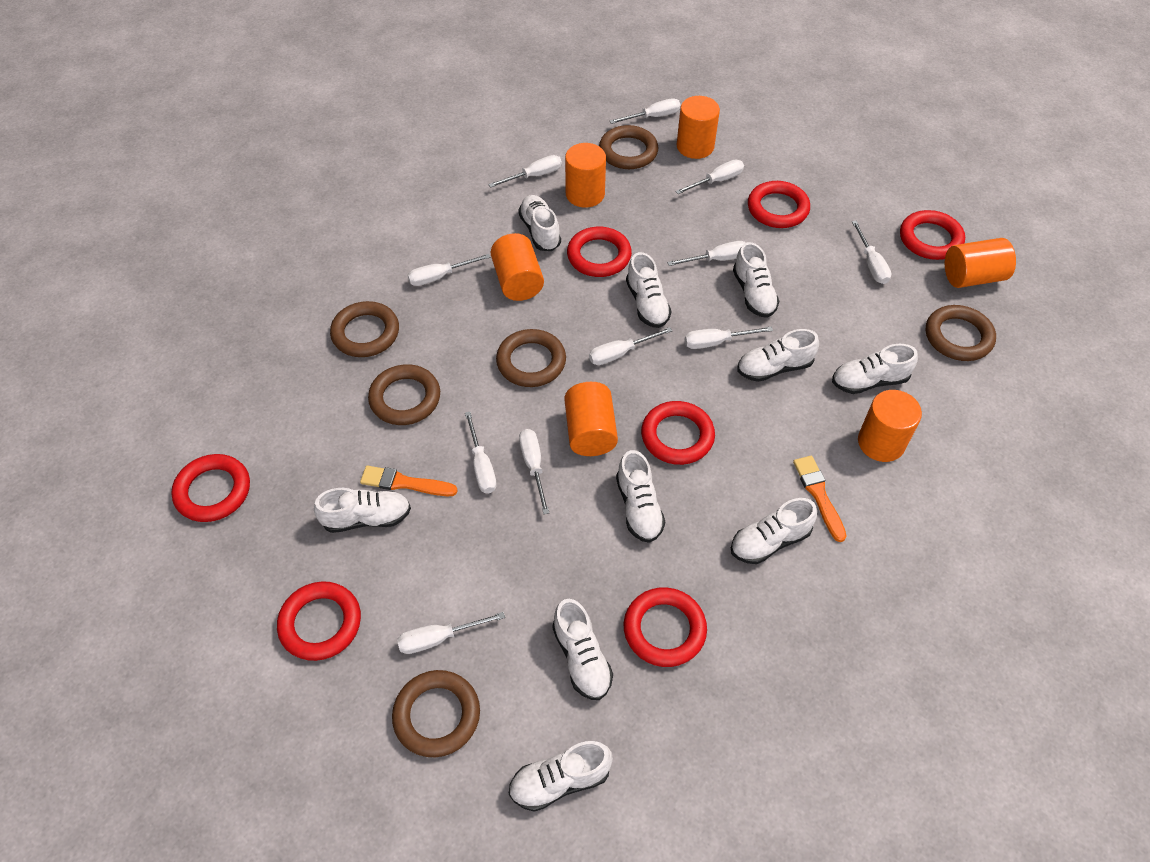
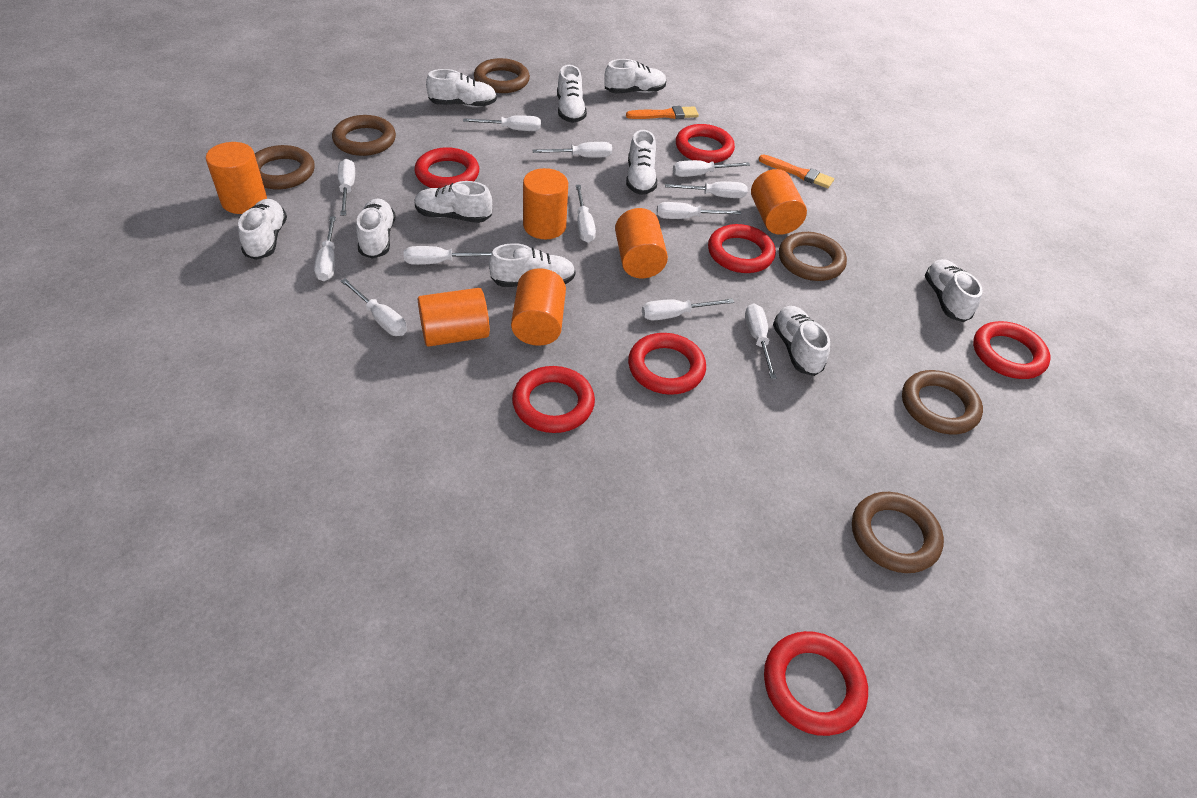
white screwdriver: 11 -> 12

